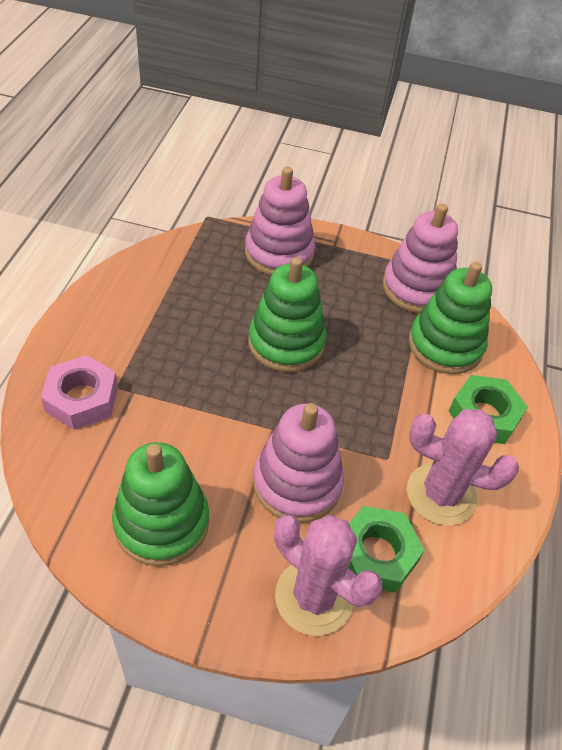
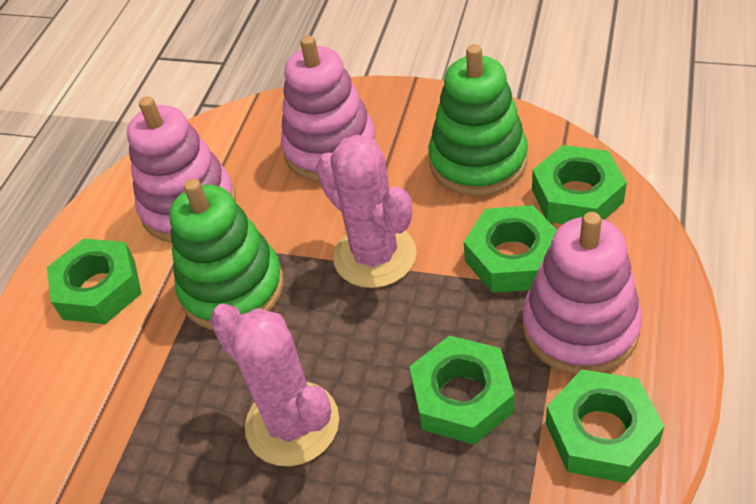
green nut: 2 -> 5
green stacking toy: 3 -> 2
pink nut: 1 -> 0

